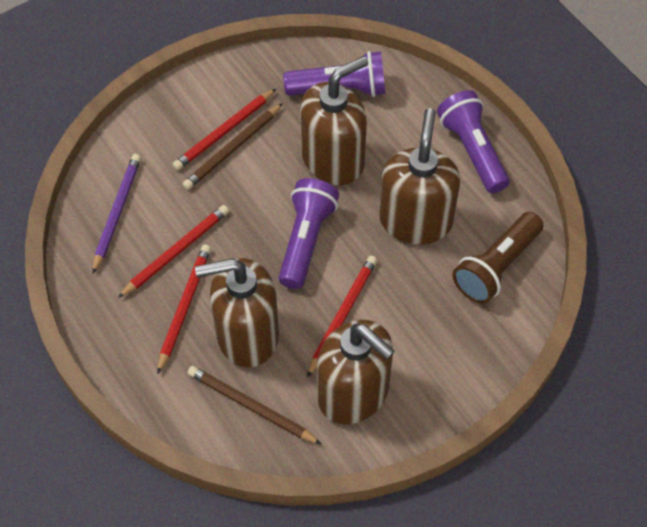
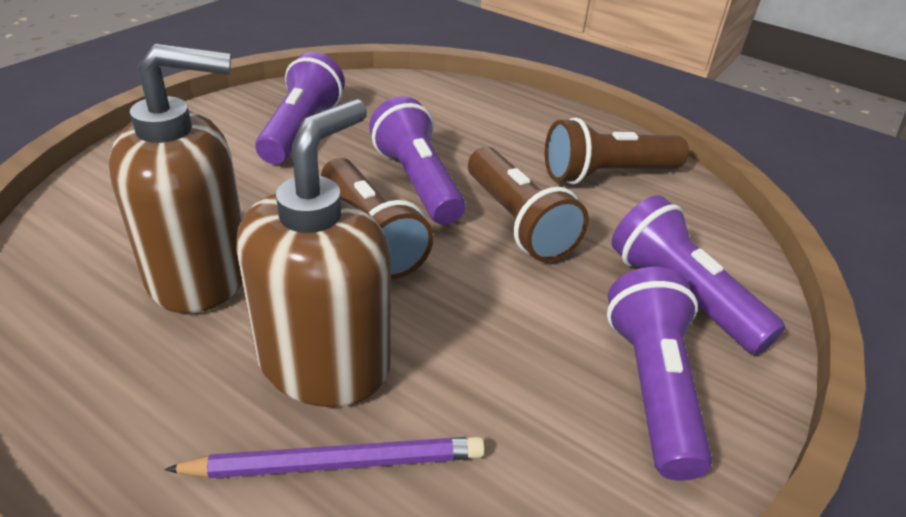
brown flashlight: 1 -> 3
brown pencil: 2 -> 0
brown soap dispenser: 4 -> 2
purple flashlight: 3 -> 4
red pencil: 4 -> 0

